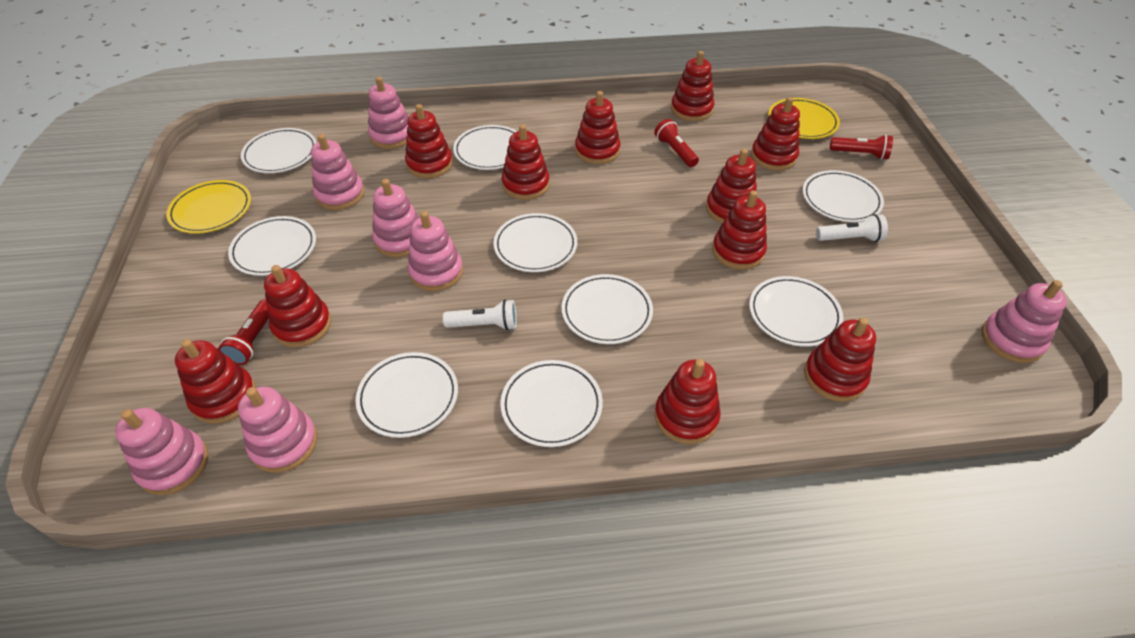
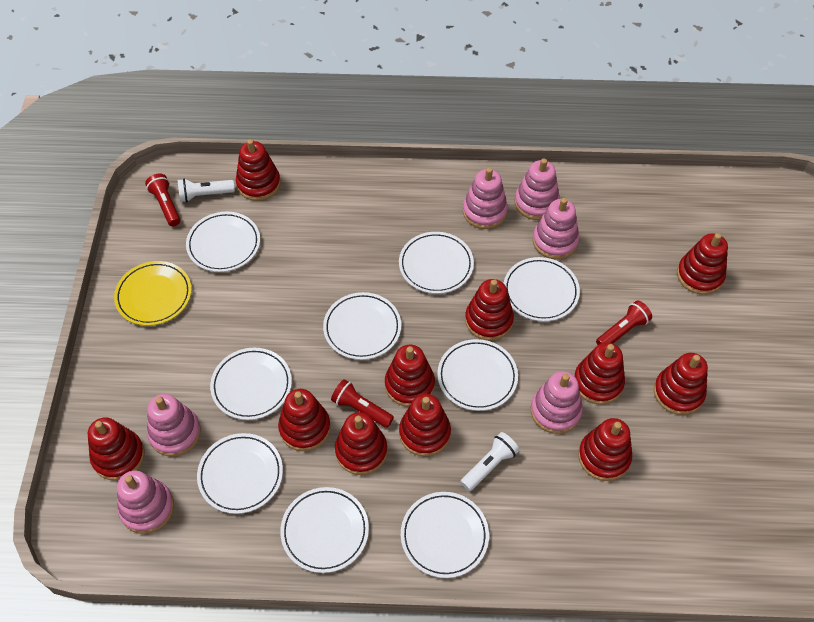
pink stacking toy: 7 -> 6
yellow plate: 2 -> 1

